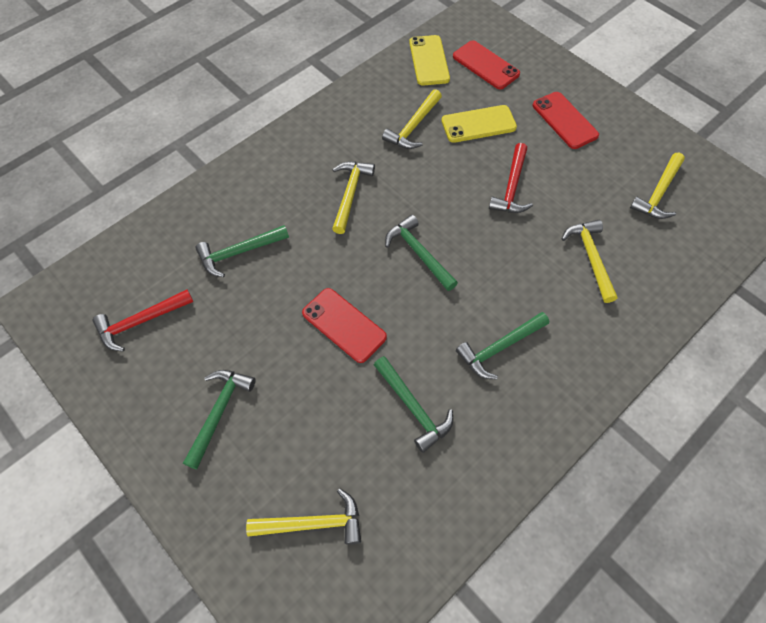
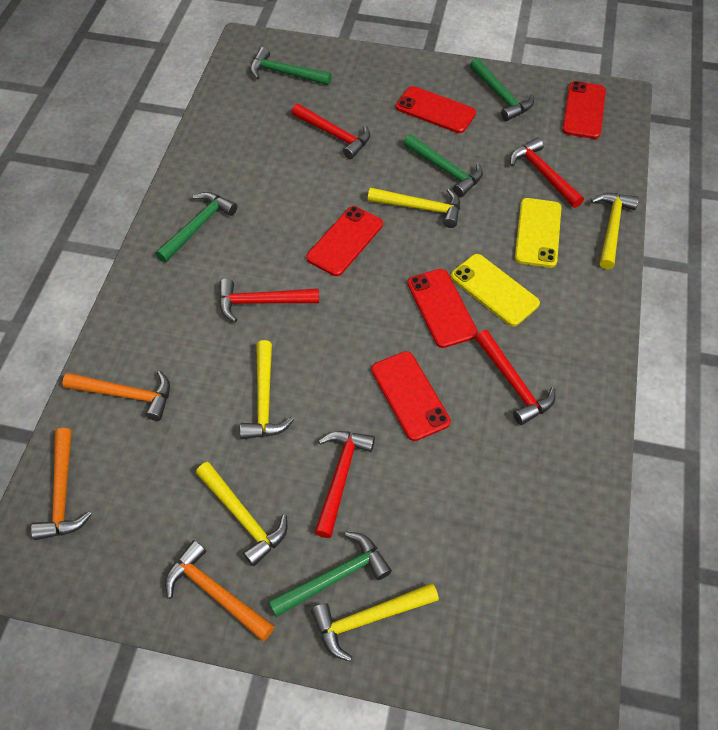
orange hammer: 0 -> 3
red hammer: 2 -> 5
red phone: 3 -> 5

